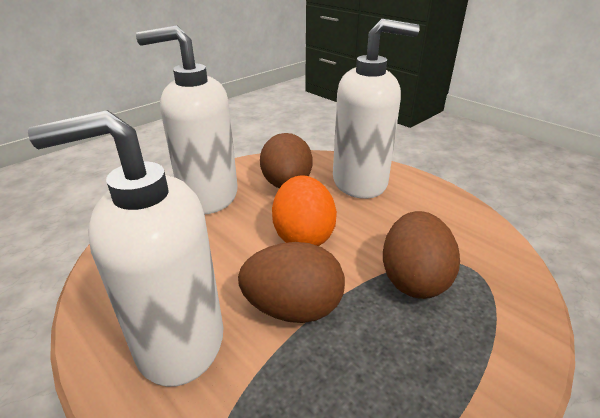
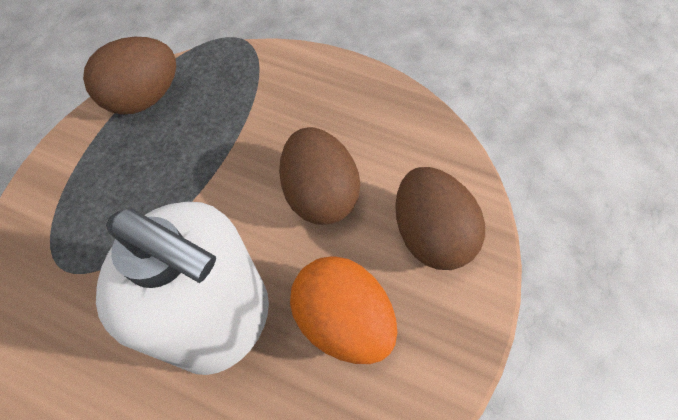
white soap dispenser: 3 -> 1

